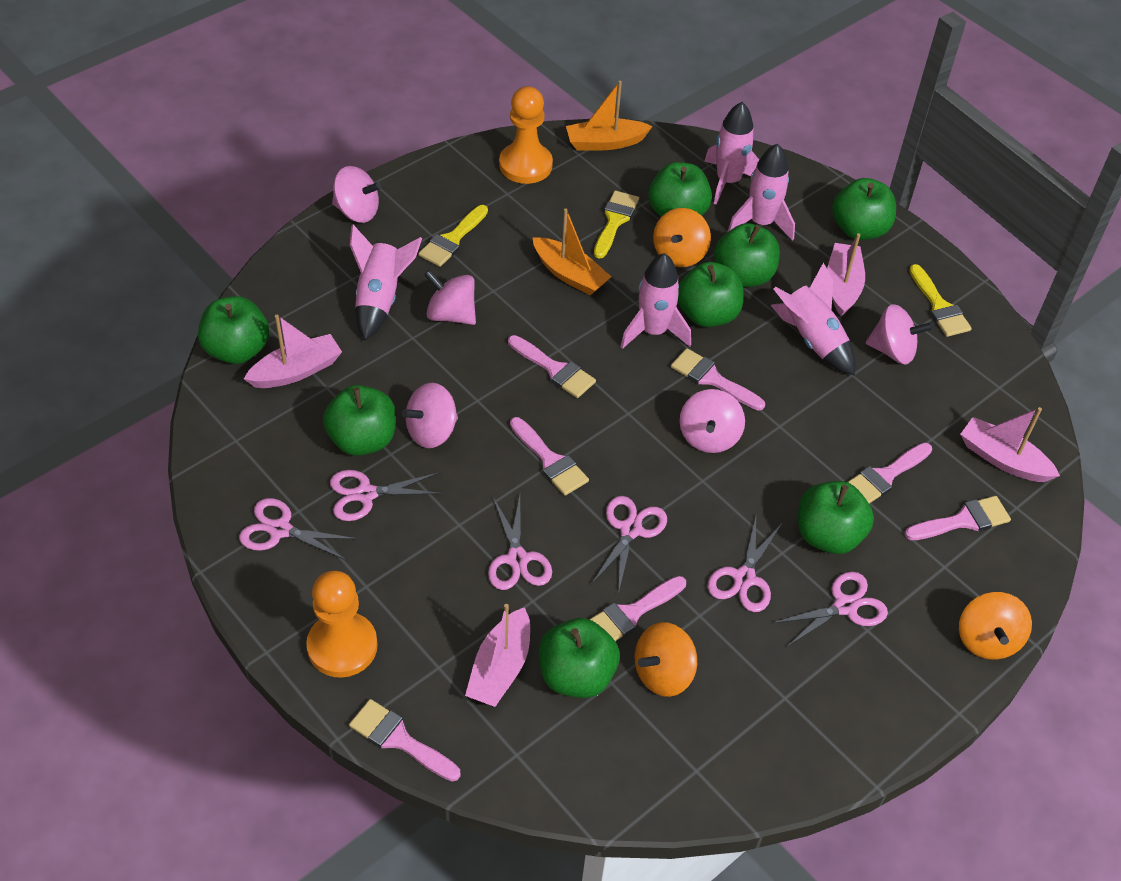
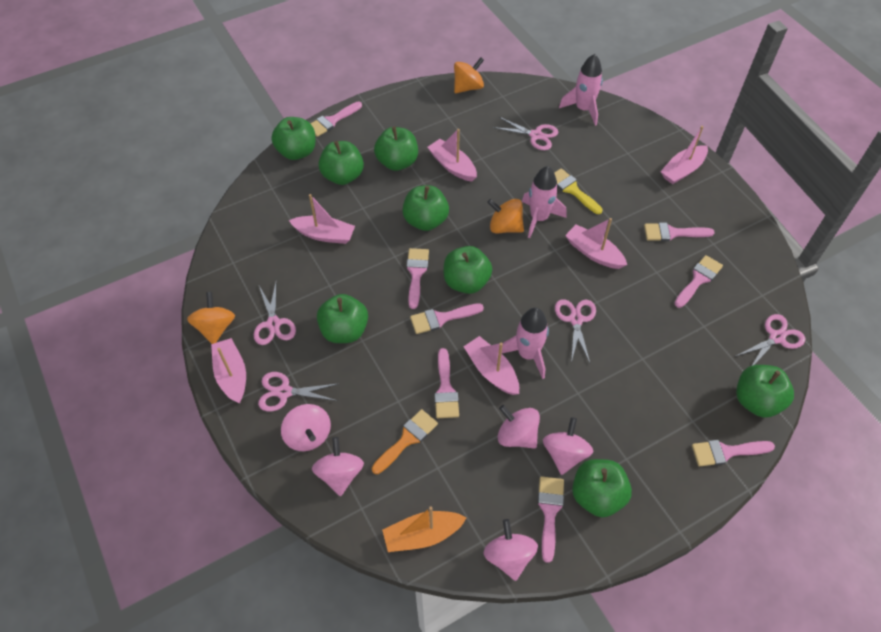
orange boat: 2 -> 1
orange brush: 0 -> 1
orange pawn: 2 -> 0
pink boat: 4 -> 6
pink brush: 7 -> 8
pink rocket: 5 -> 3
pink scissors: 6 -> 5
yellow brush: 3 -> 1

